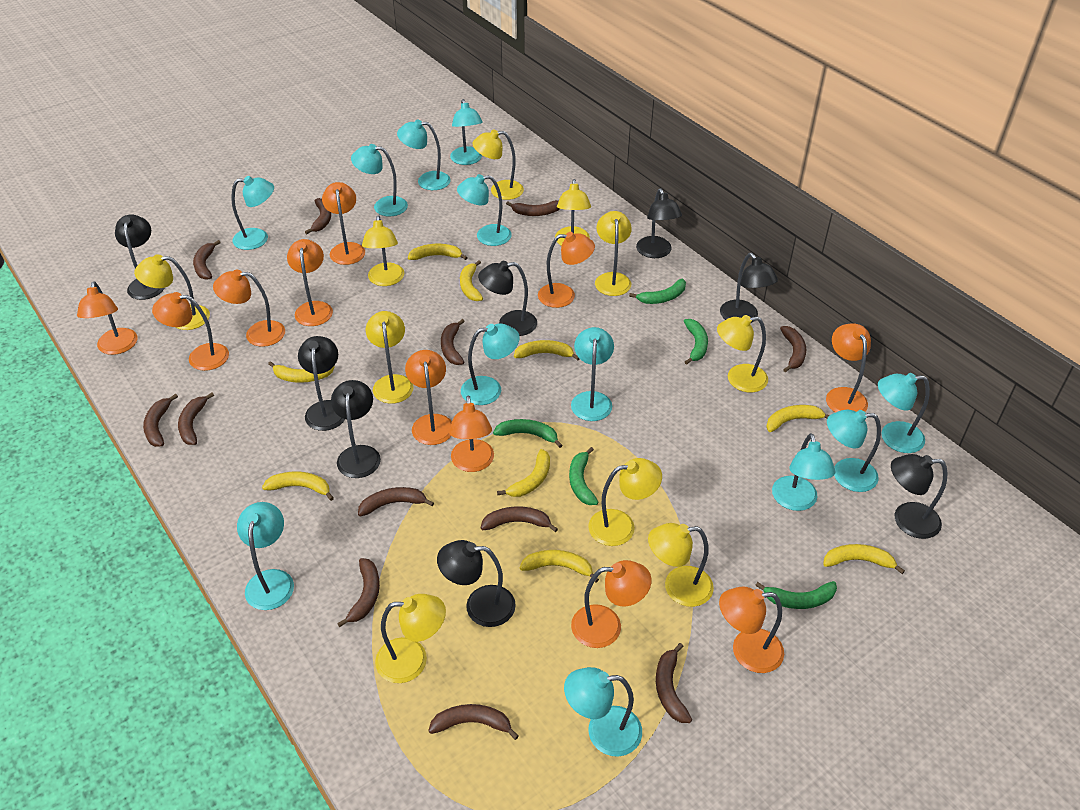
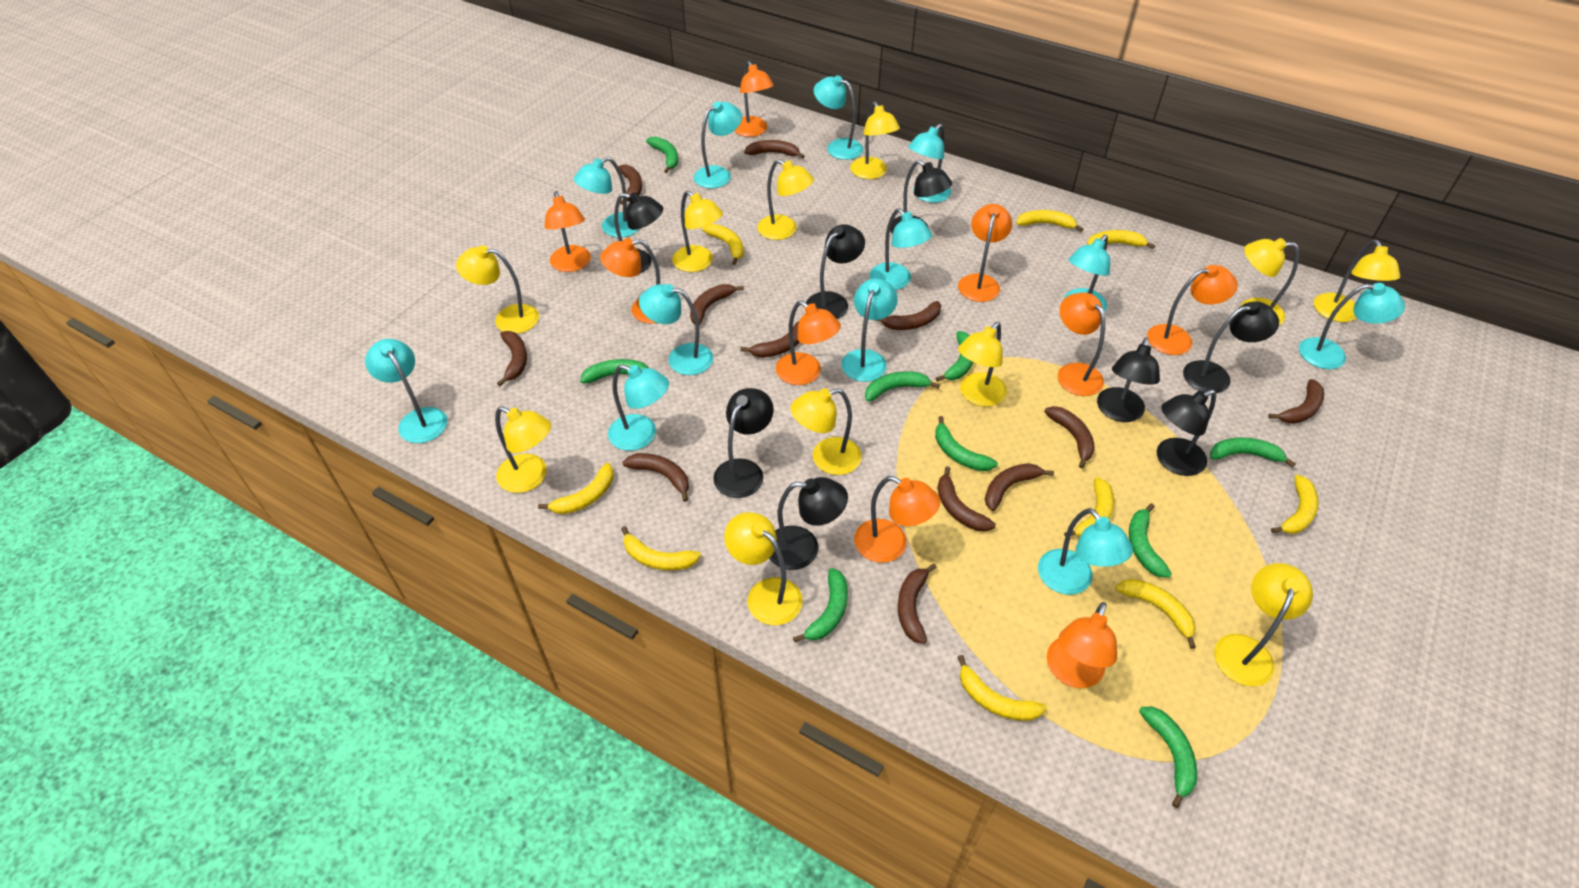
green banana: 5 -> 9
orange lamp: 11 -> 9
yellow lamp: 10 -> 11

